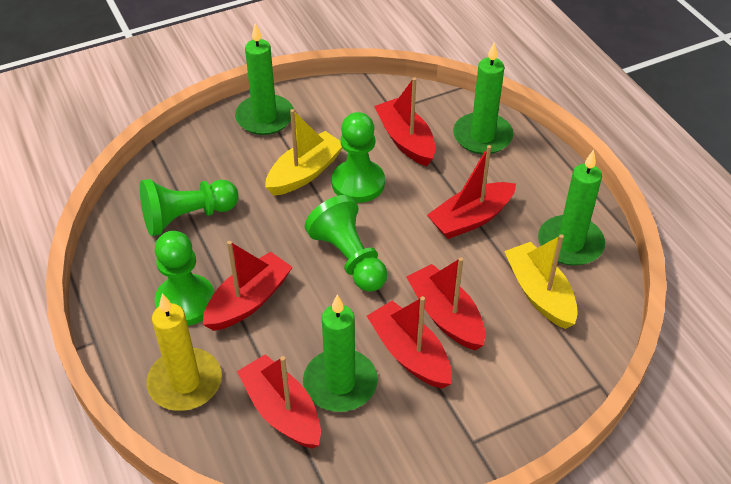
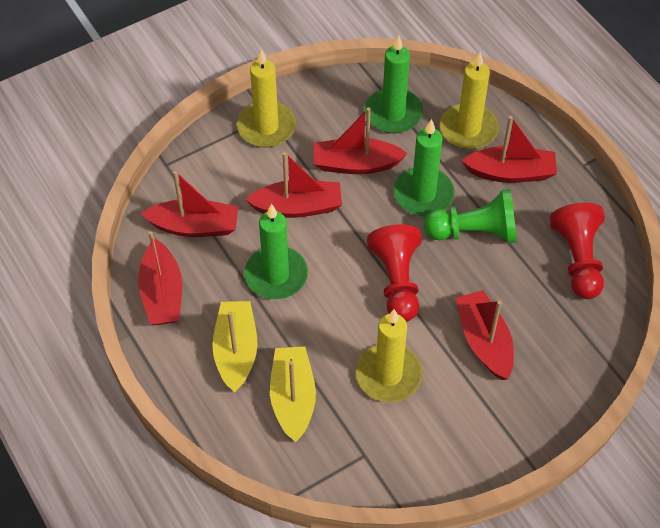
green candle: 4 -> 3
green pawn: 4 -> 1
red pawn: 0 -> 2
yellow candle: 1 -> 3

